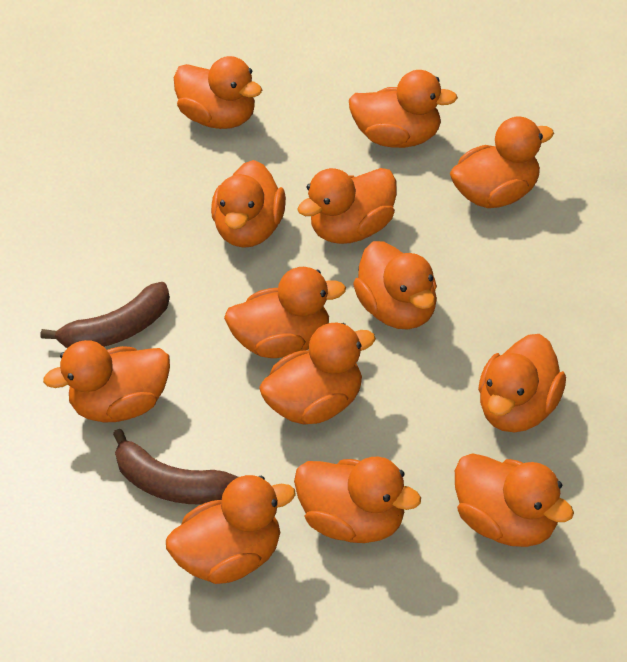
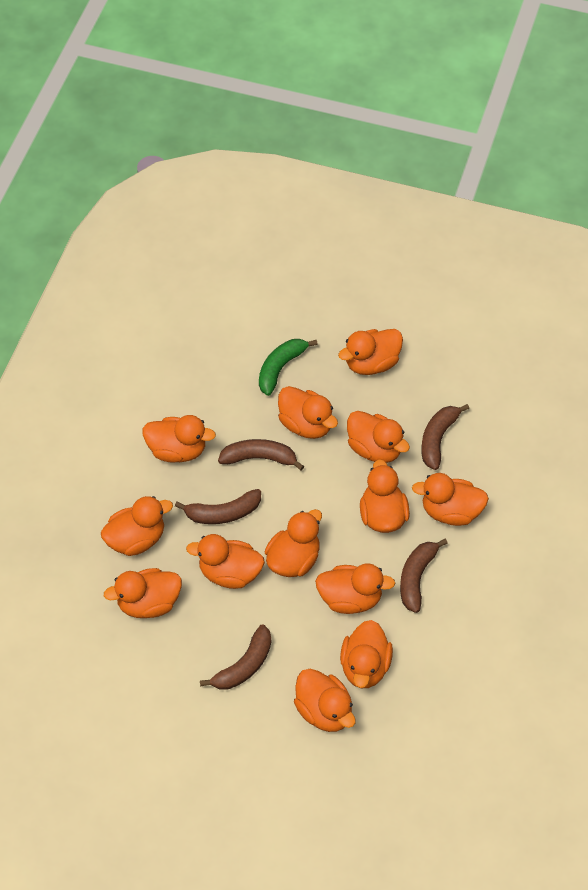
brown banana: 2 -> 5
green banana: 0 -> 1

